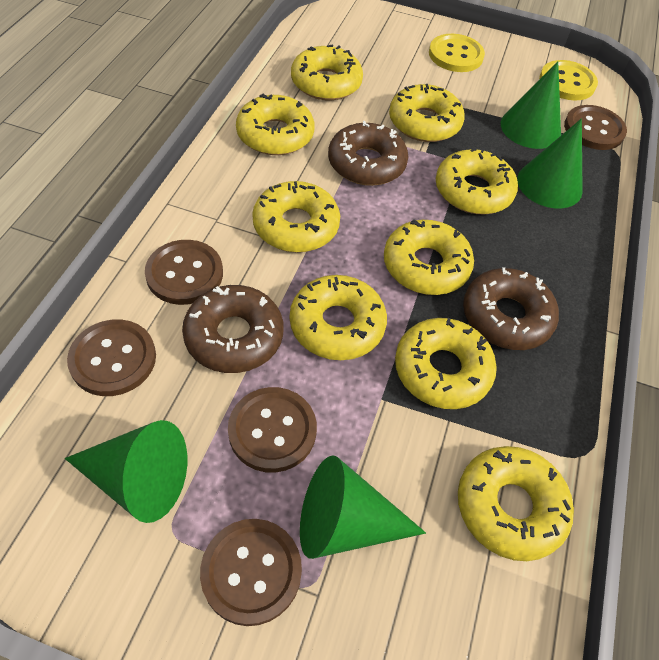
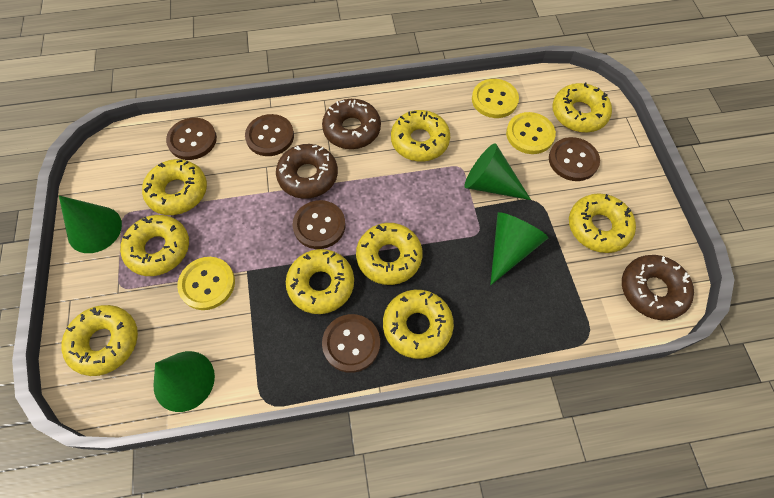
yellow button: 2 -> 3

